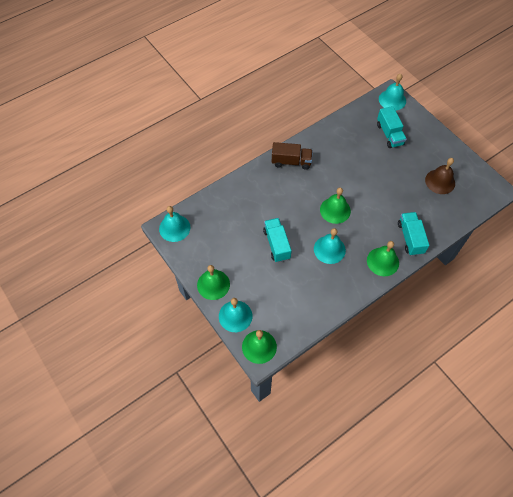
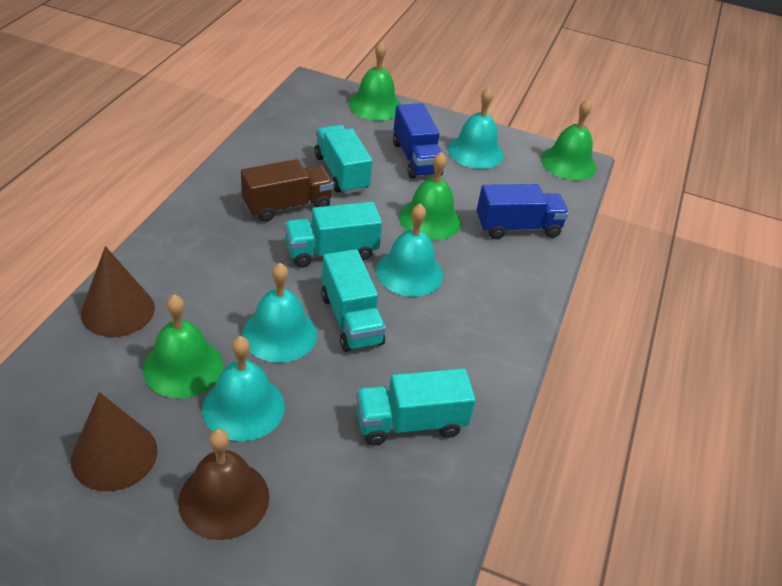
blue truck: 0 -> 2
brown cone: 0 -> 2
turquoise truck: 3 -> 4

